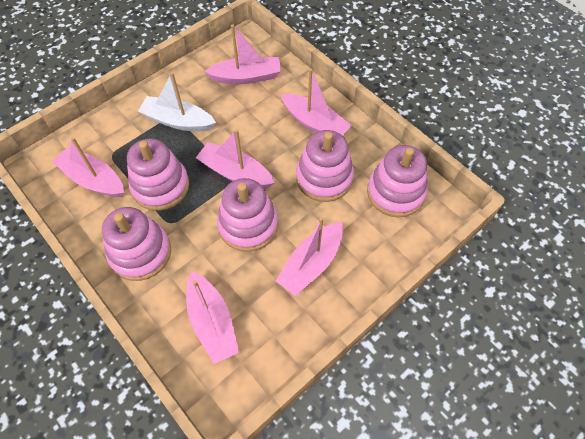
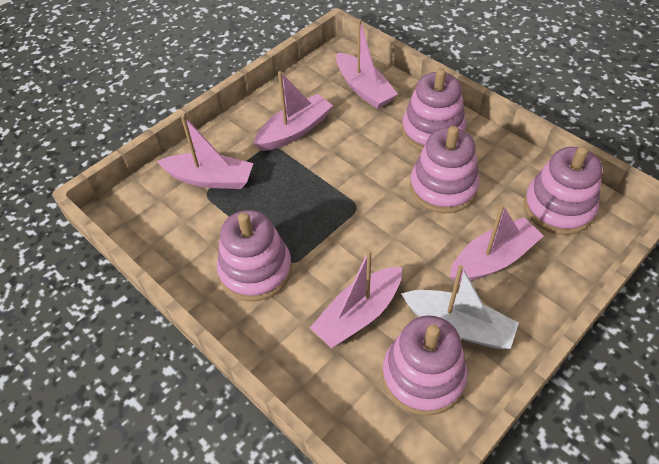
pink boat: 6 -> 5

